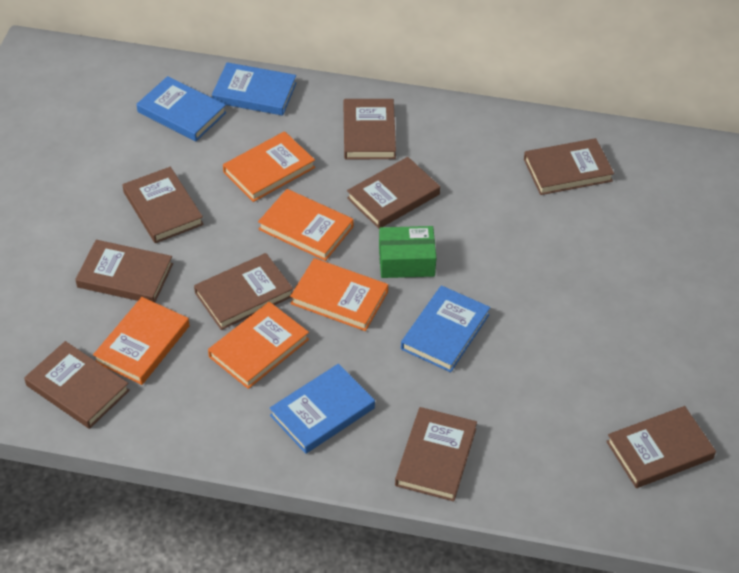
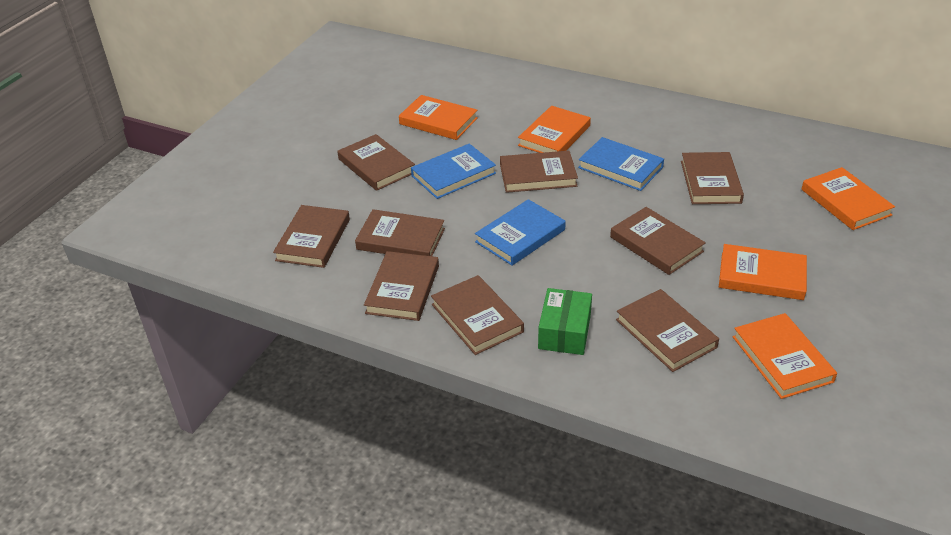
blue book: 4 -> 3

